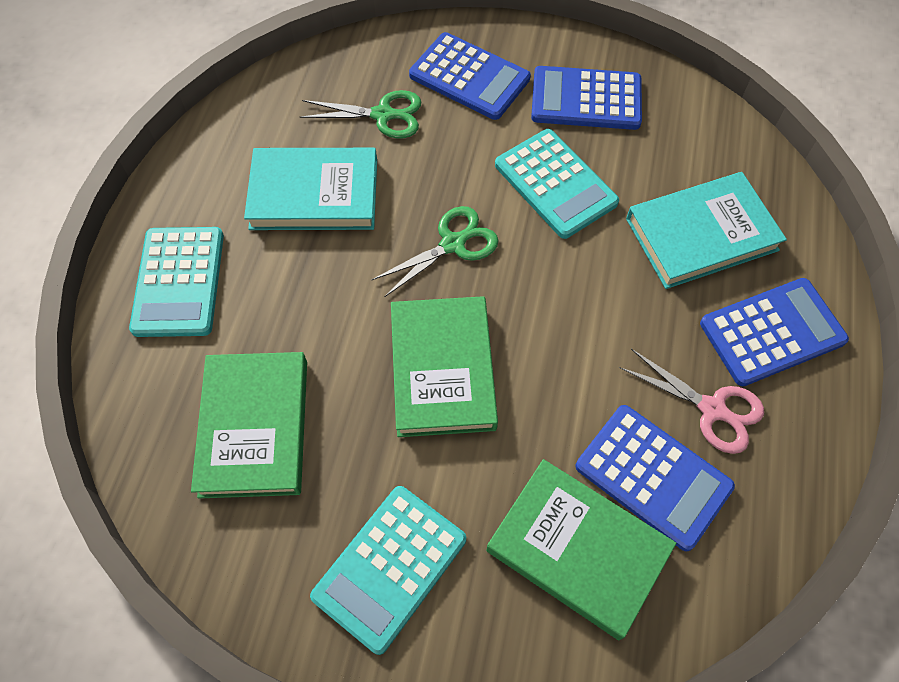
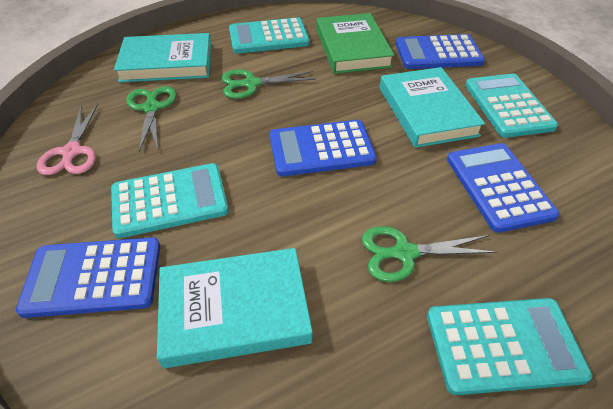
green book: 3 -> 1
green scissors: 2 -> 3
turquoise book: 2 -> 3
turquoise calculator: 3 -> 4

